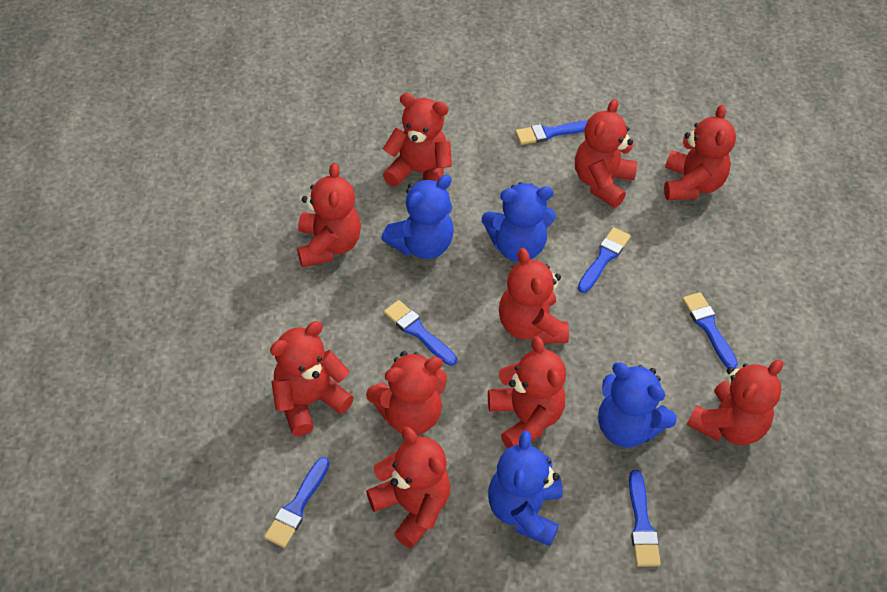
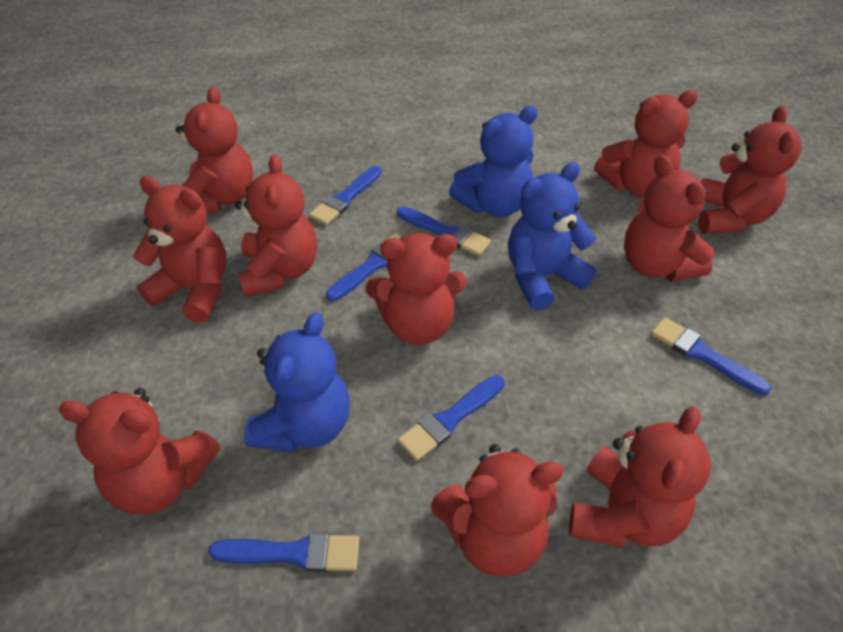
blue teddy bear: 4 -> 3

